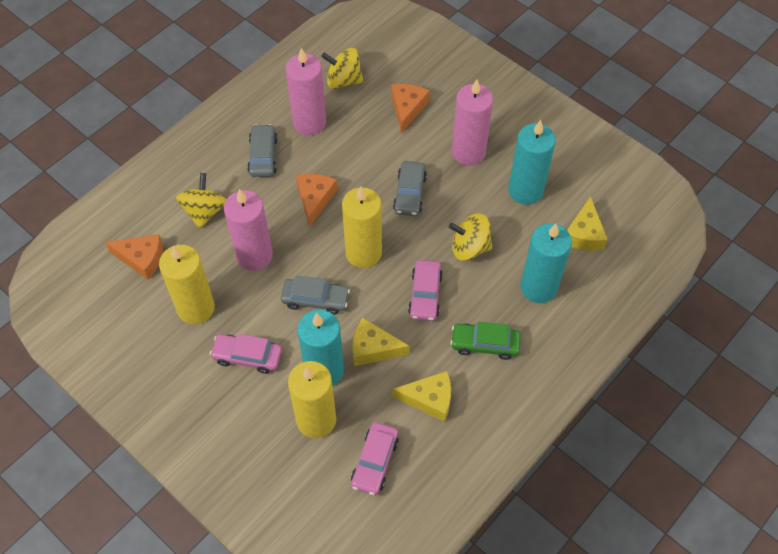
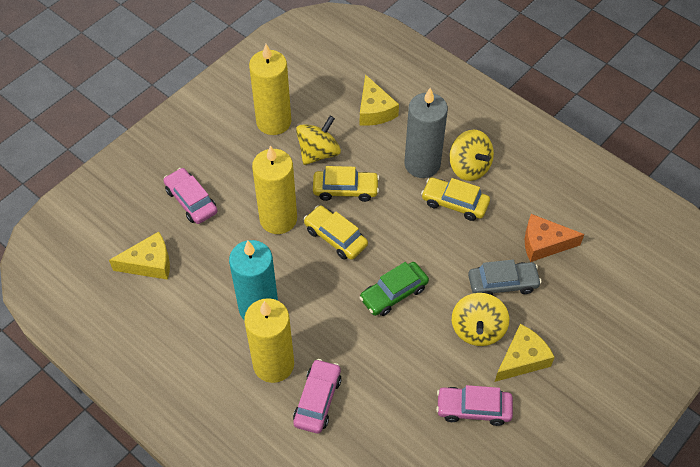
grey candle: 0 -> 1
grey car: 3 -> 1
orange cheese: 3 -> 1
pink candle: 3 -> 0
turquoise candle: 3 -> 1
yellow car: 0 -> 3

